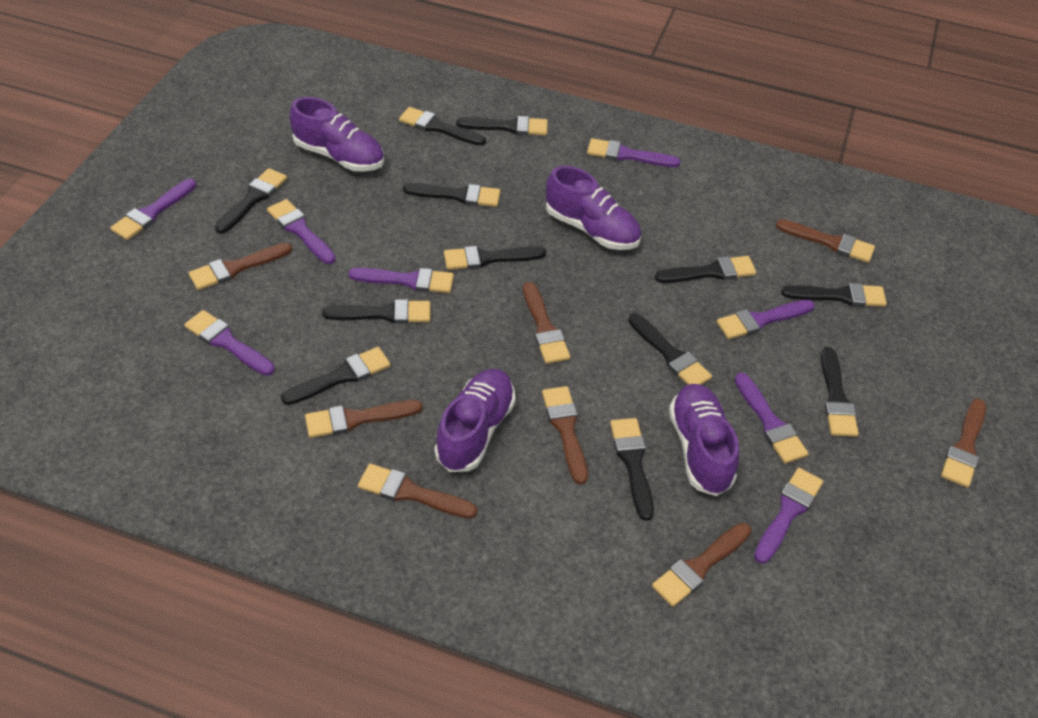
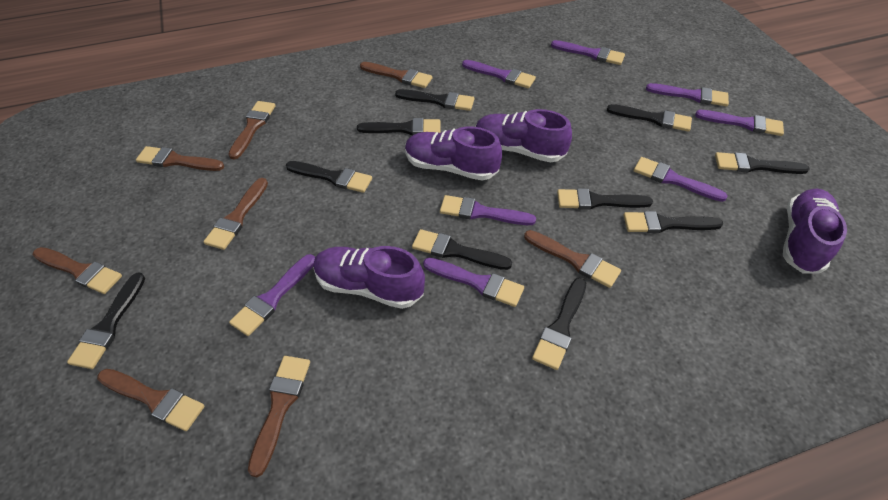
black brush: 12 -> 10

